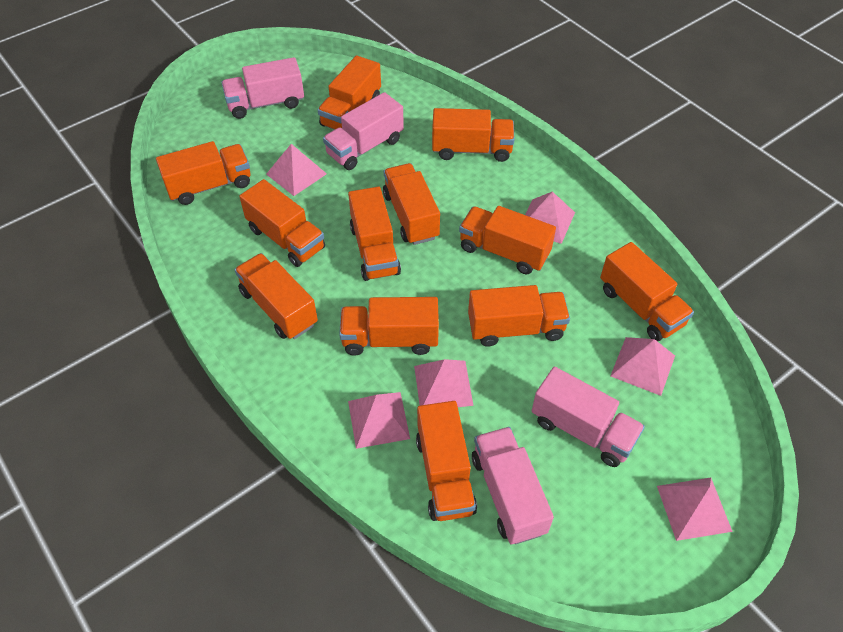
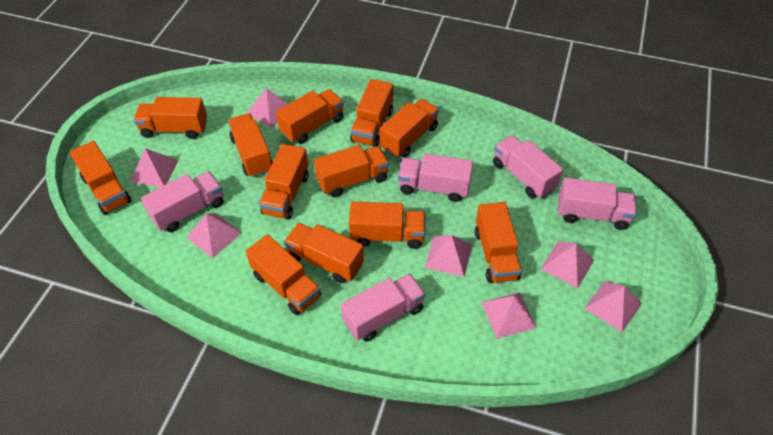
pink pyramid: 6 -> 7
pink truck: 4 -> 5

